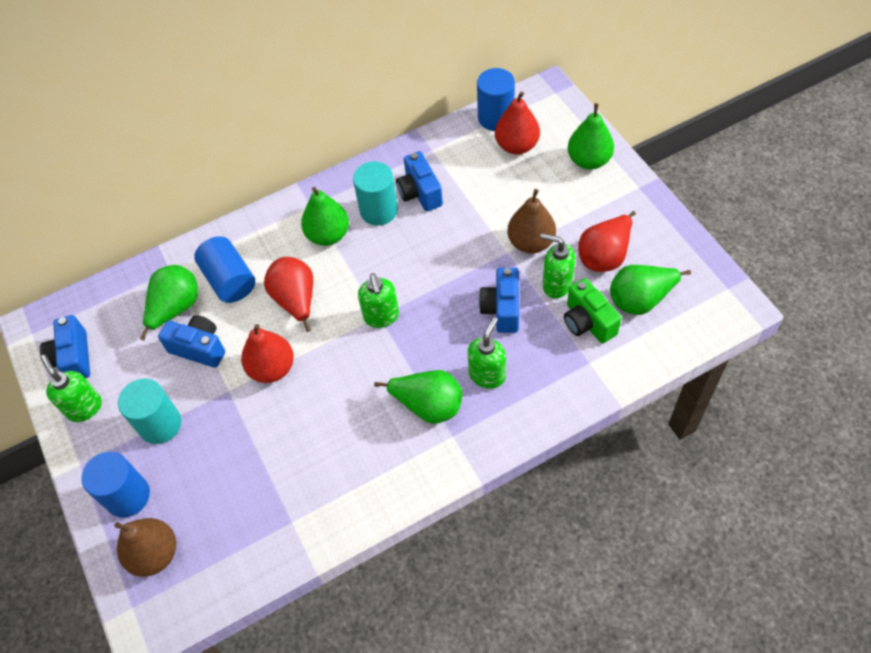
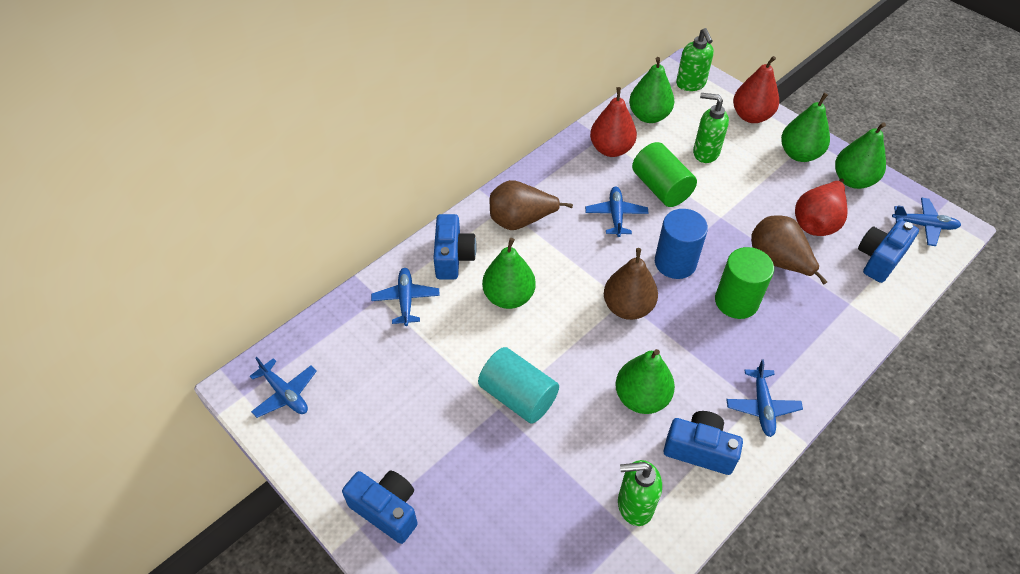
blue cylinder: 3 -> 1
blue plane: 0 -> 5
brown pear: 2 -> 3
green camera: 1 -> 0
green cylinder: 0 -> 2
green soap dispenser: 4 -> 3
red pear: 4 -> 3
turquoise cylinder: 2 -> 1

